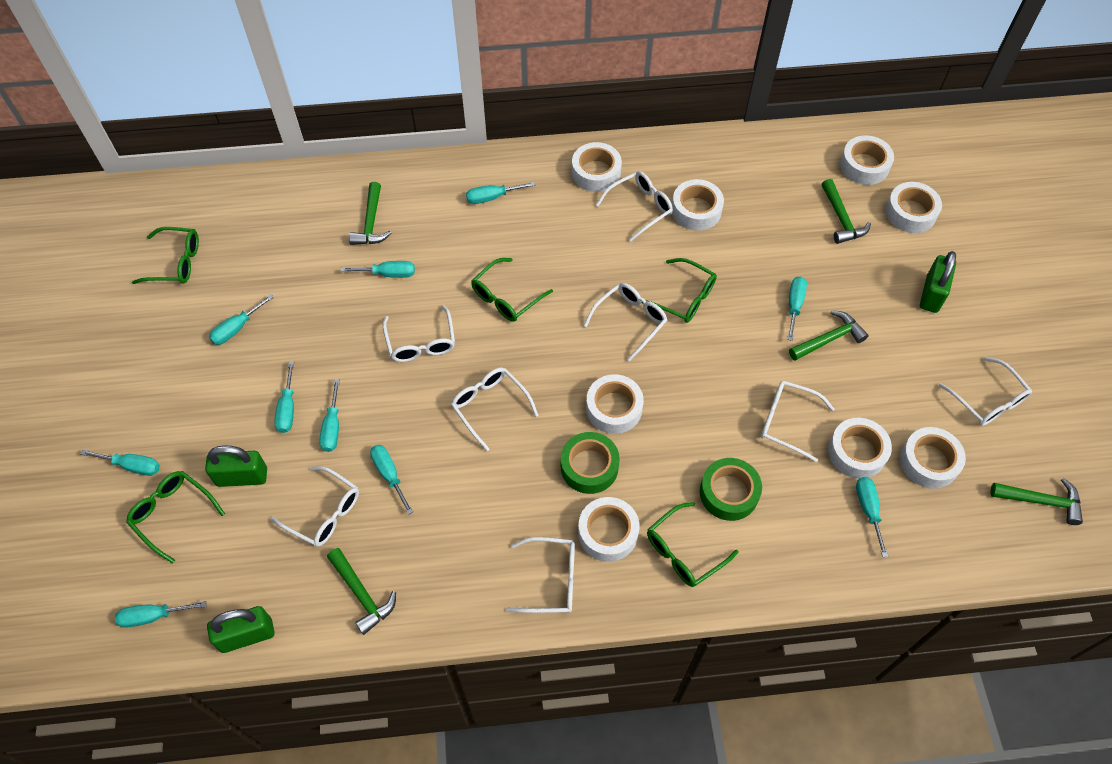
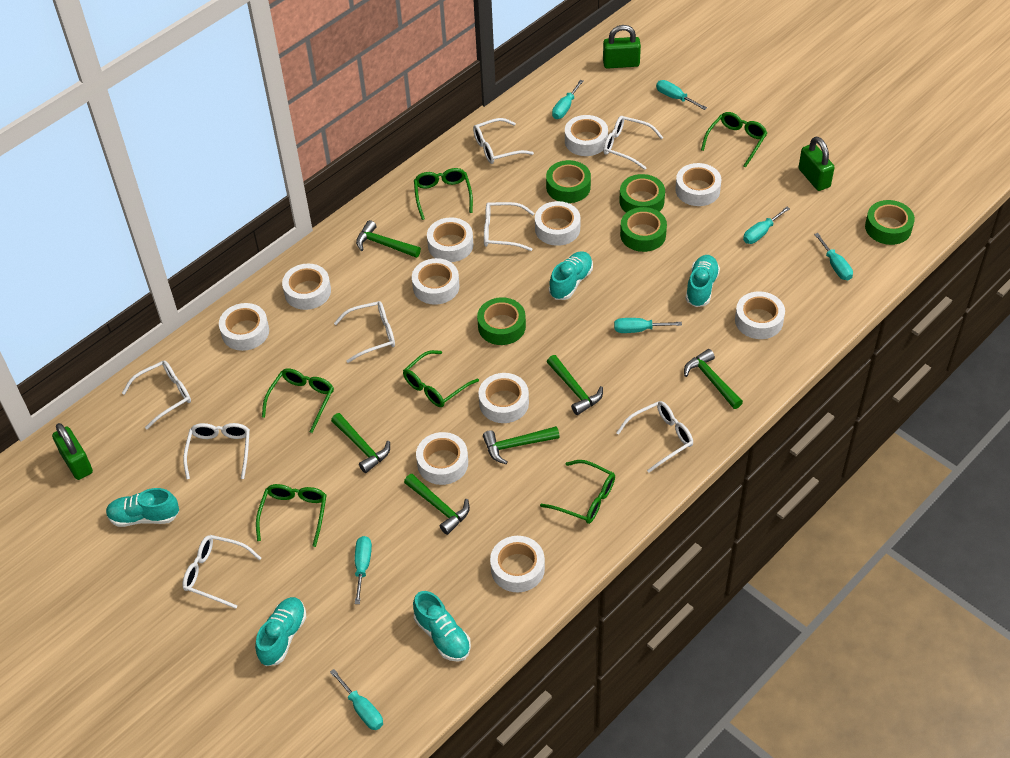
green glasses: 5 -> 6
green hammer: 5 -> 6
green tape: 2 -> 5
turquoise screwdriver: 10 -> 7
turquoise shoe: 0 -> 5
white tape: 8 -> 11

